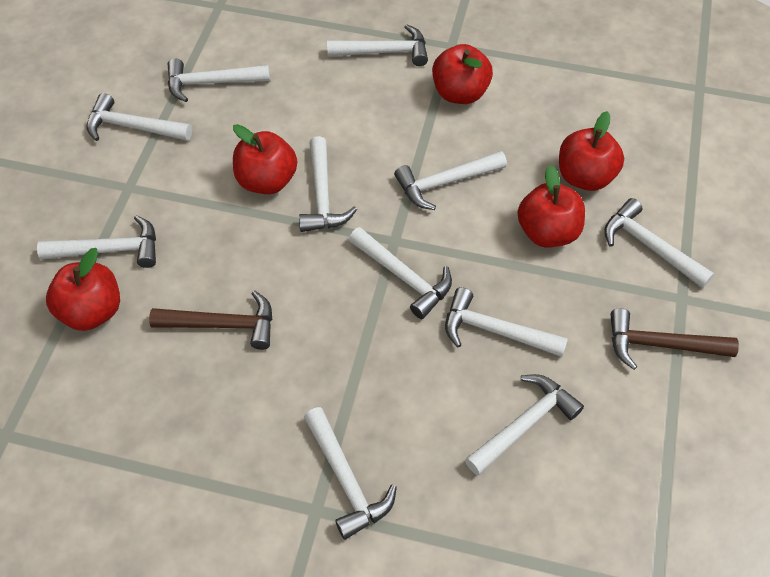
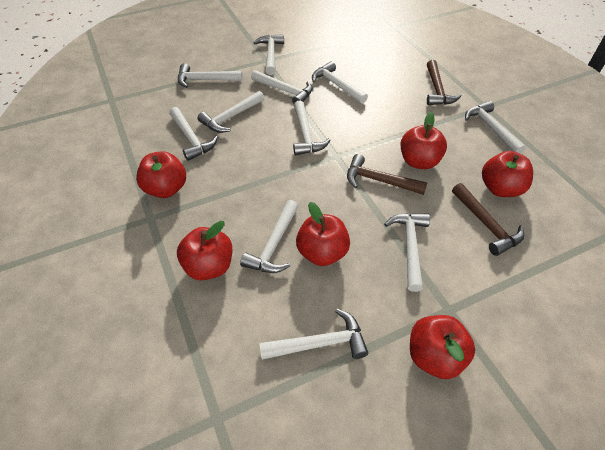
brown hammer: 2 -> 3
red apple: 5 -> 6

